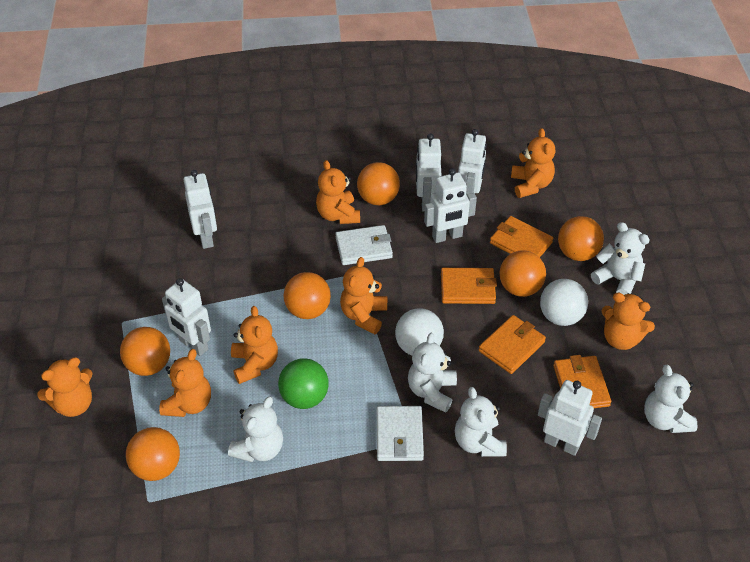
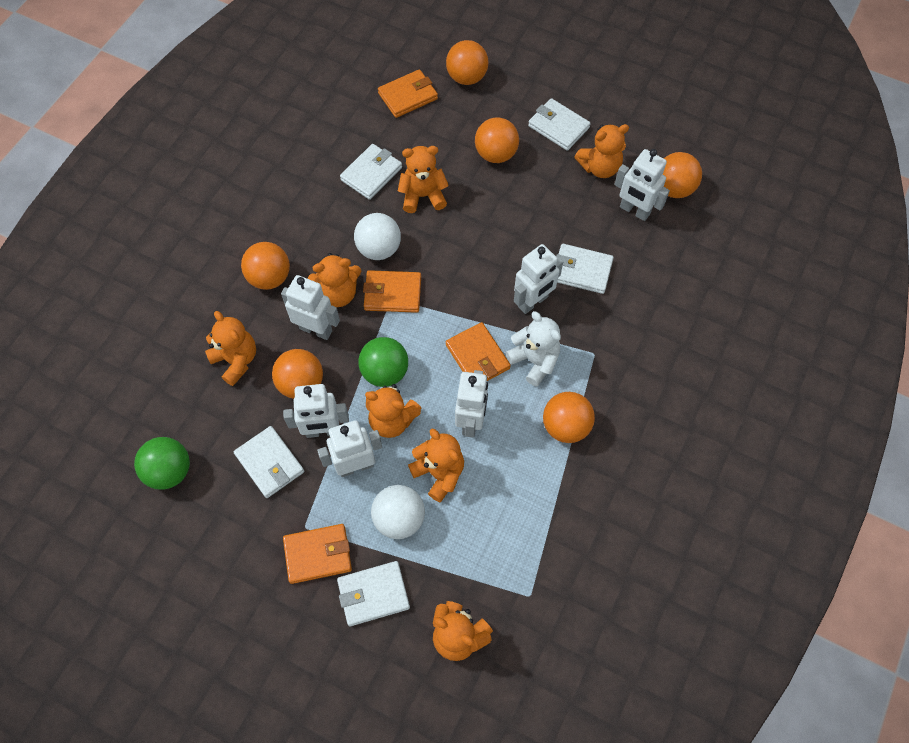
green ball: 1 -> 2
white teddy bear: 5 -> 1
white wallet: 2 -> 5

